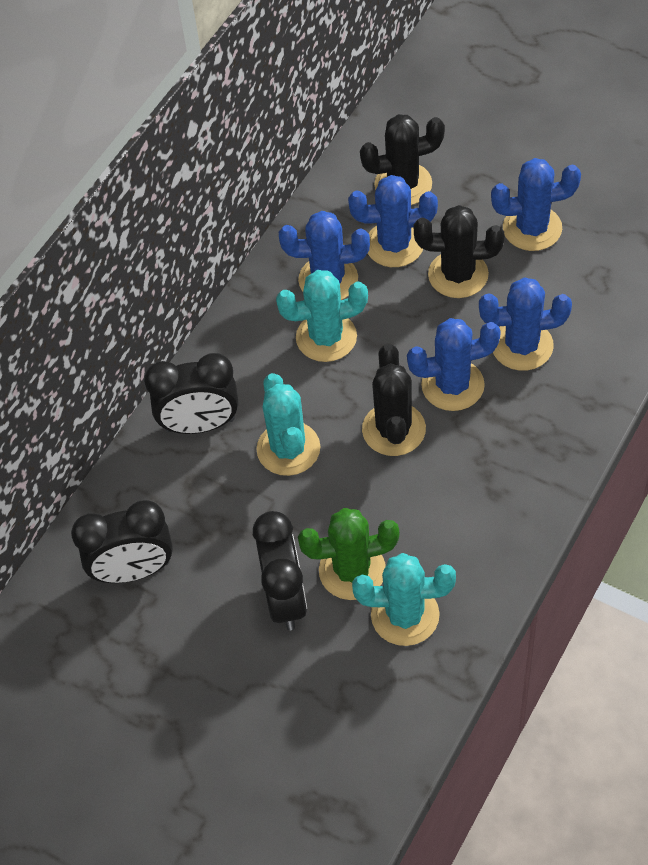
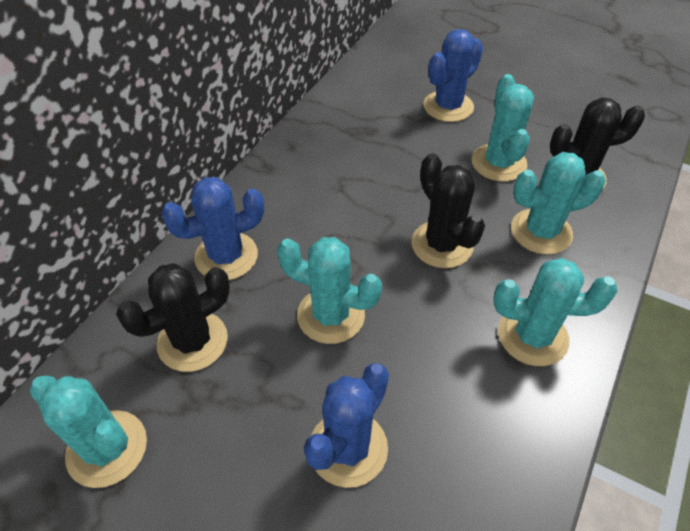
black clock: 3 -> 0
blue cactus: 5 -> 3
green cactus: 1 -> 0
turquoise cactus: 3 -> 5

